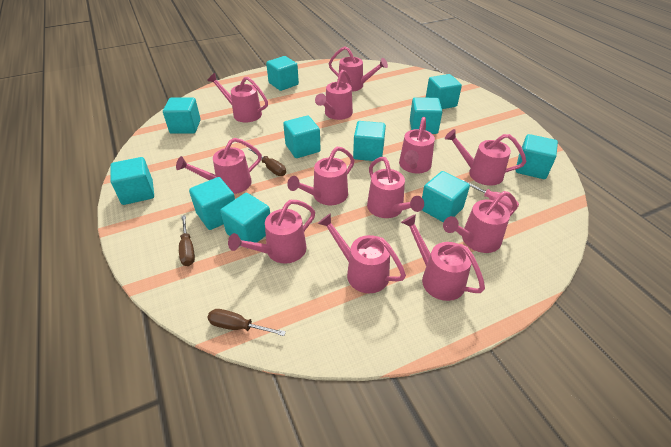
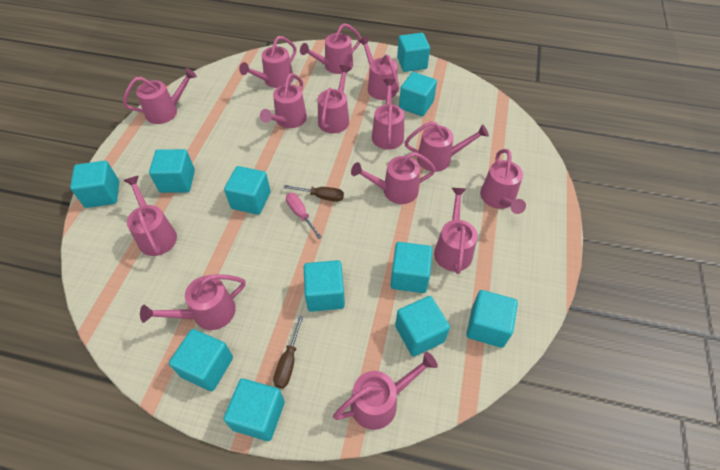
brown screwdriver: 3 -> 2
pink watering can: 12 -> 14

